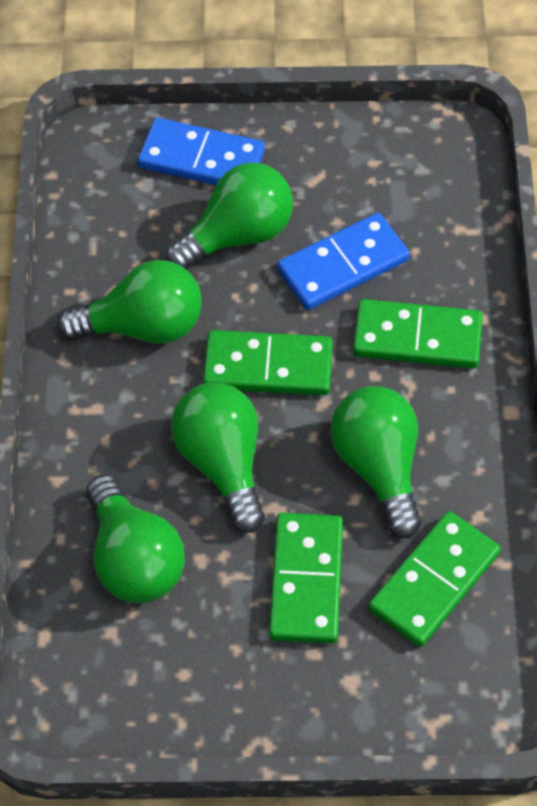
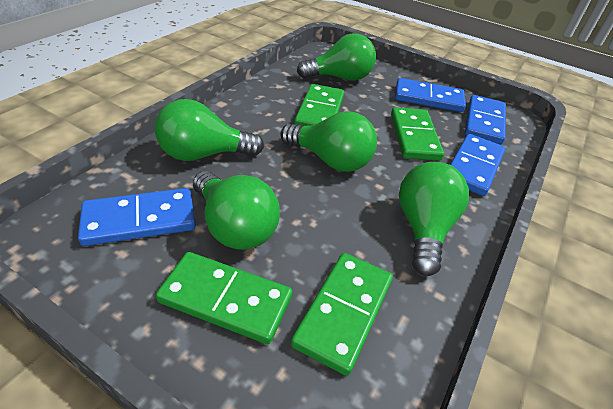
blue domino: 2 -> 4

